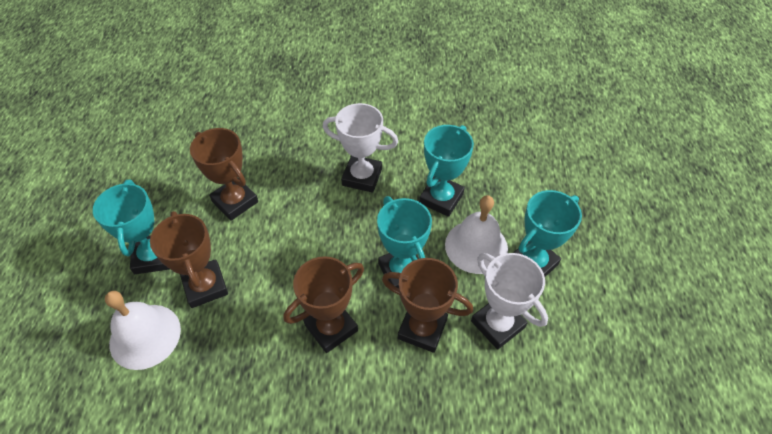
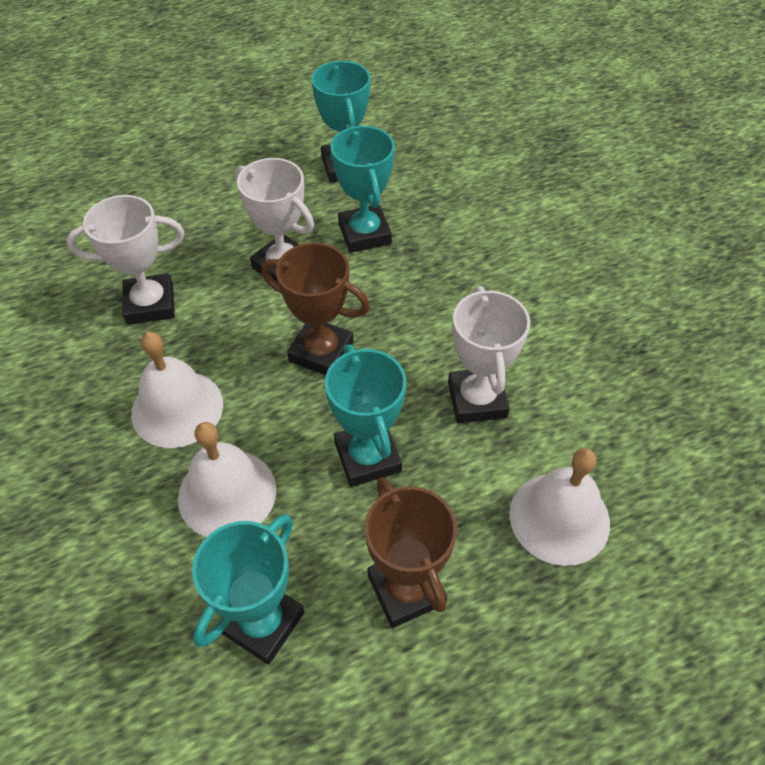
brown trophy: 4 -> 2
white bell: 2 -> 3
white trophy: 2 -> 3

